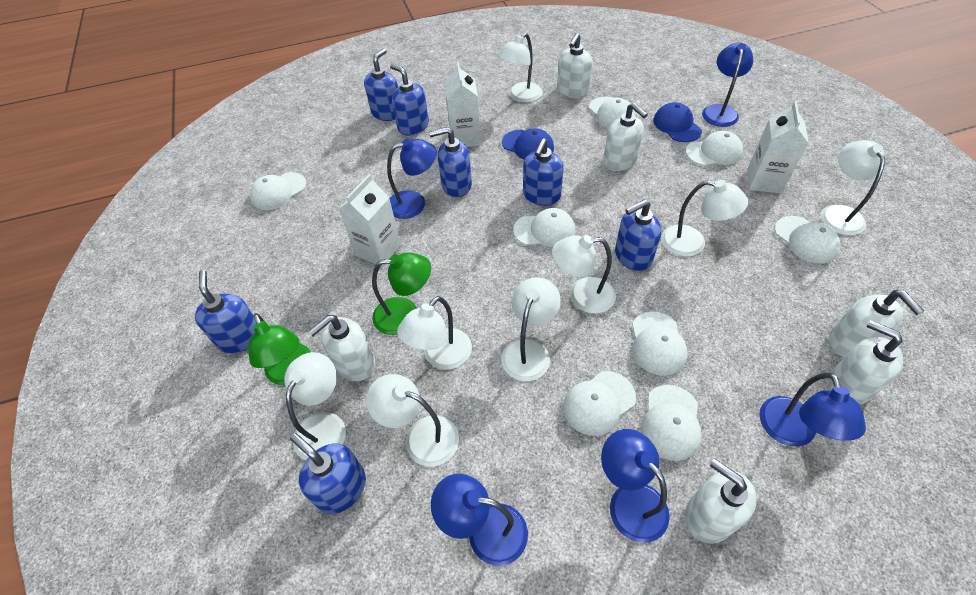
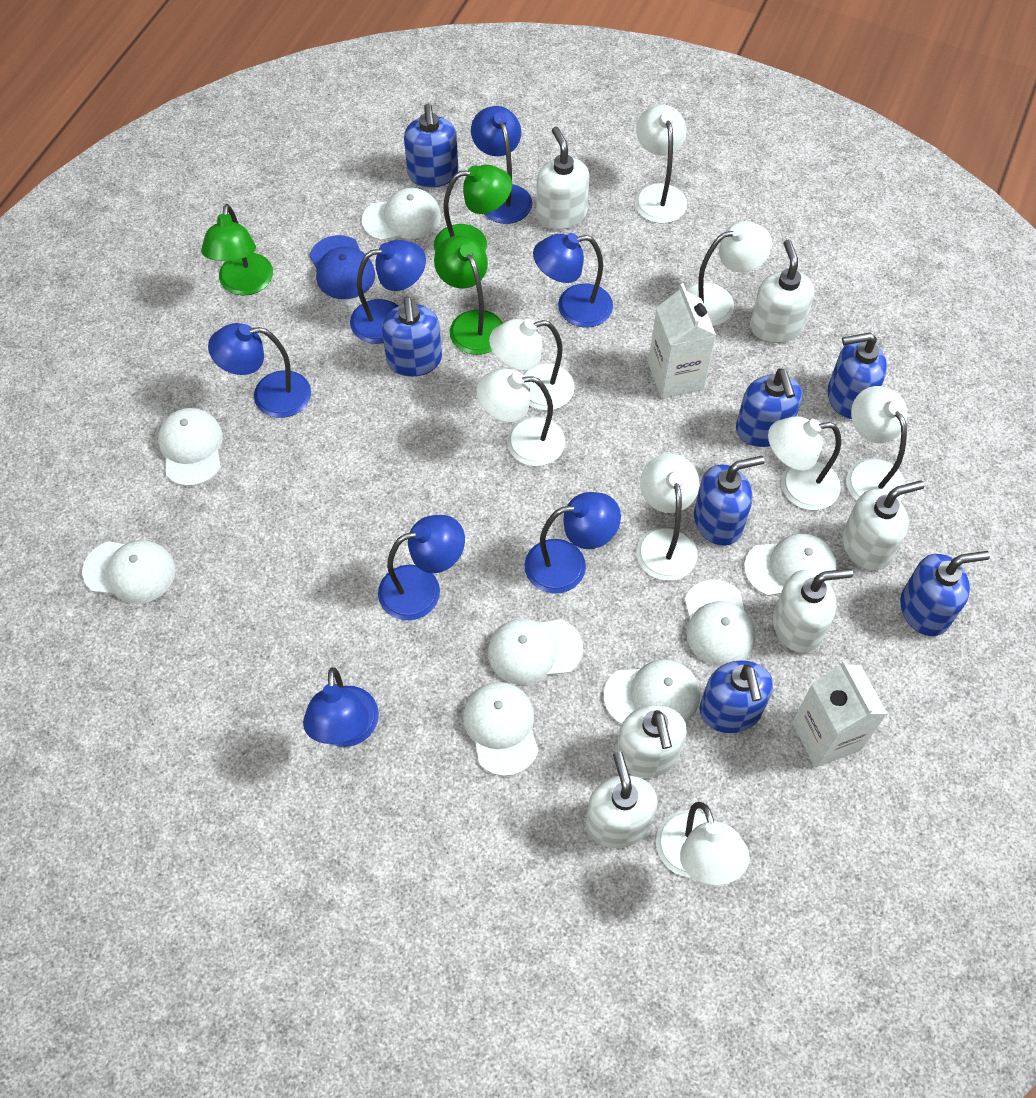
blue cap: 2 -> 1
blue lamp: 5 -> 7
green lamp: 2 -> 3
white carton: 3 -> 2

